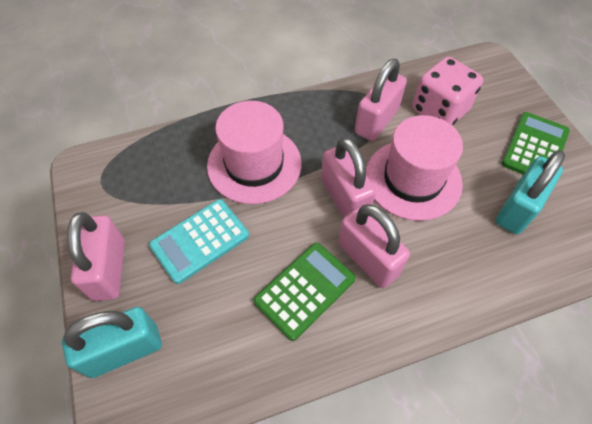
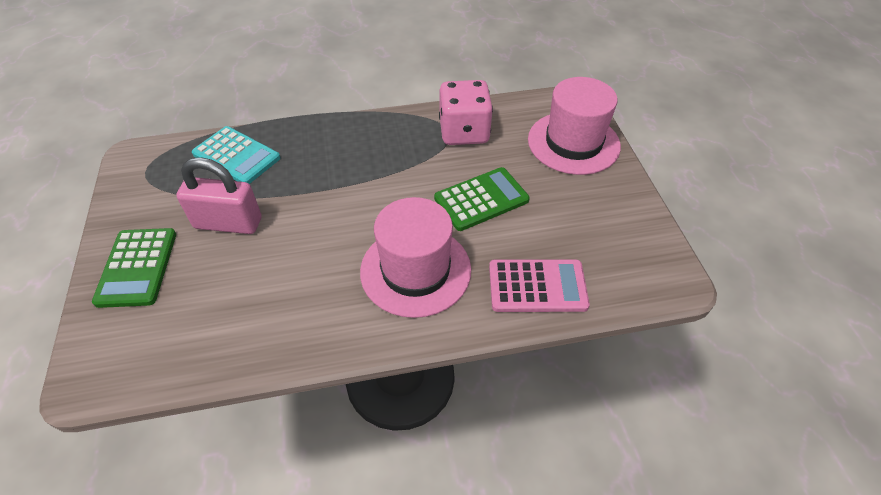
pink calculator: 0 -> 1
pink padlock: 4 -> 1
turquoise padlock: 2 -> 0

